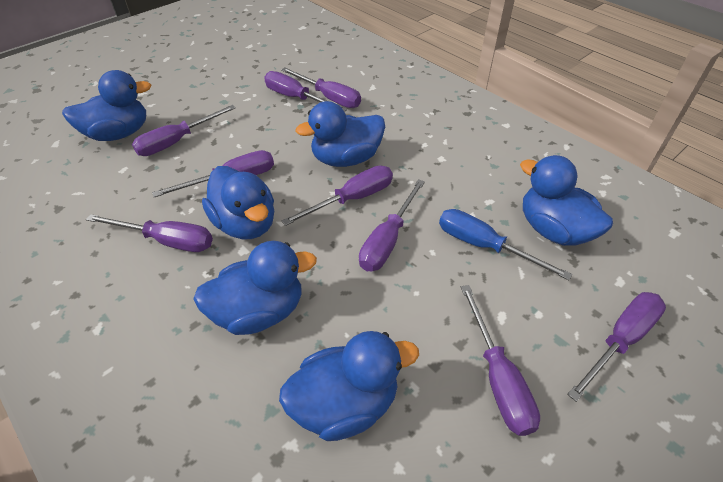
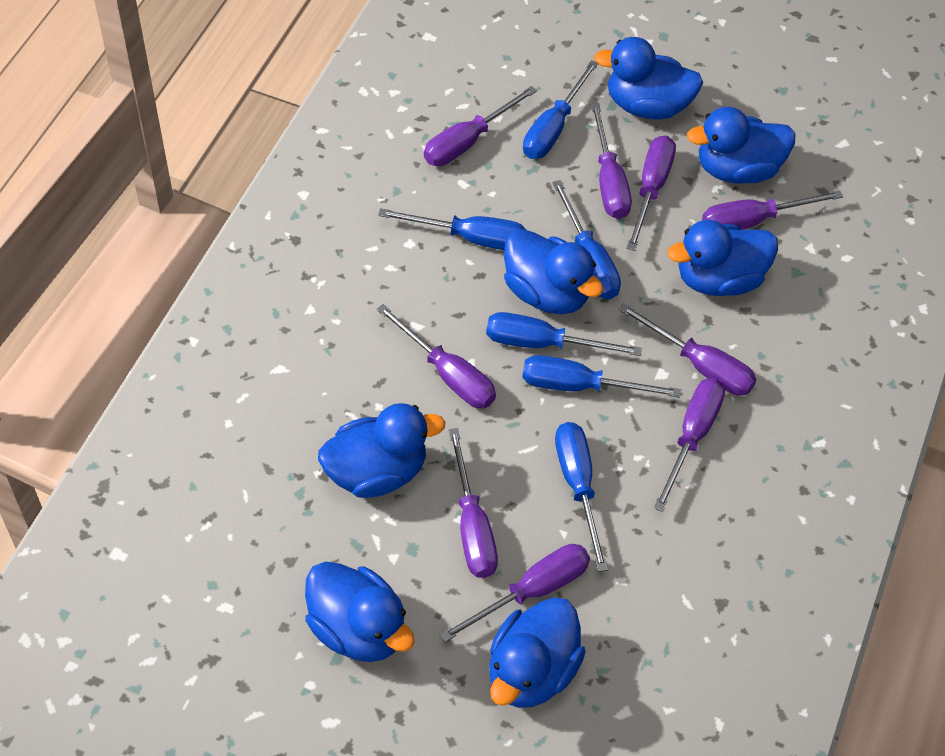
blue duck: 6 -> 7
blue screwdriver: 1 -> 6

